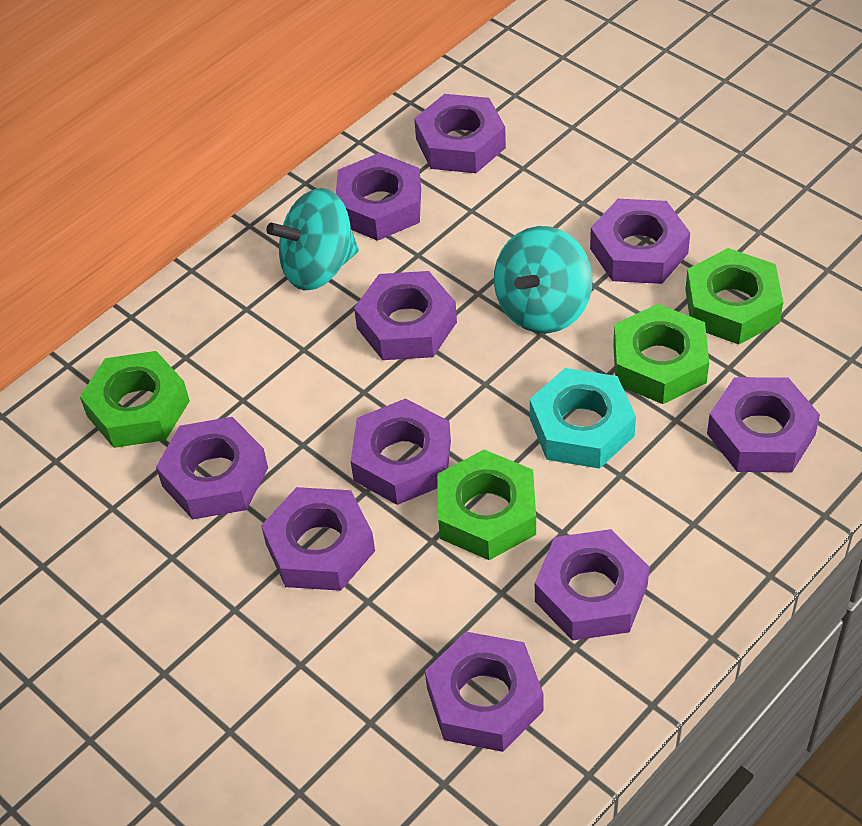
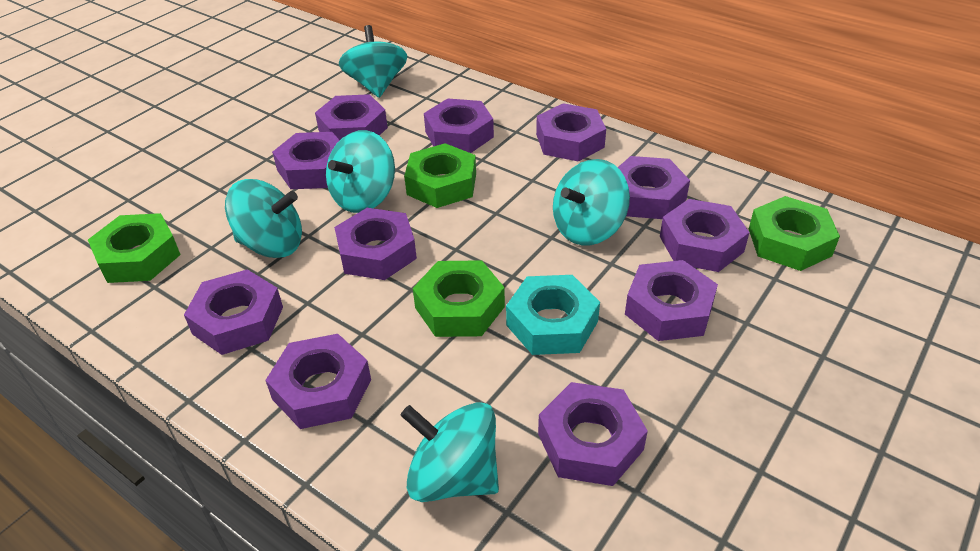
purple nut: 10 -> 11
turquoise spinning top: 2 -> 5

